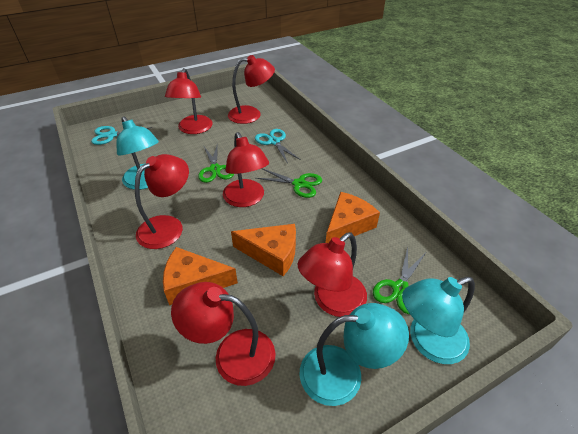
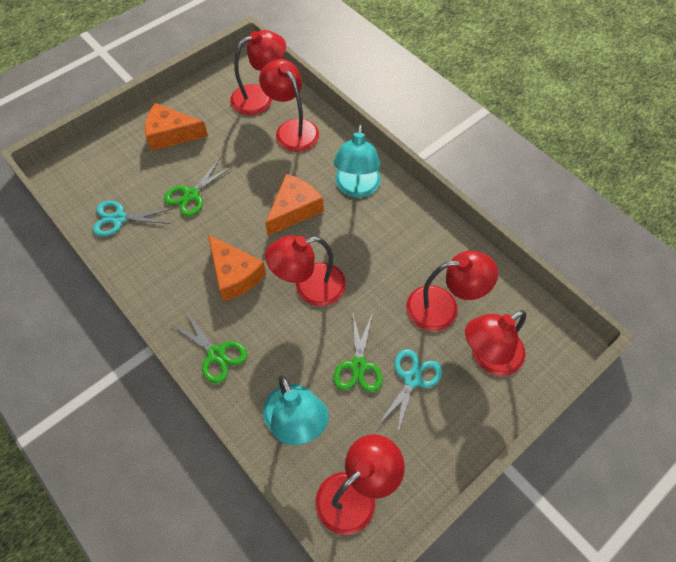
turquoise lamp: 3 -> 2

